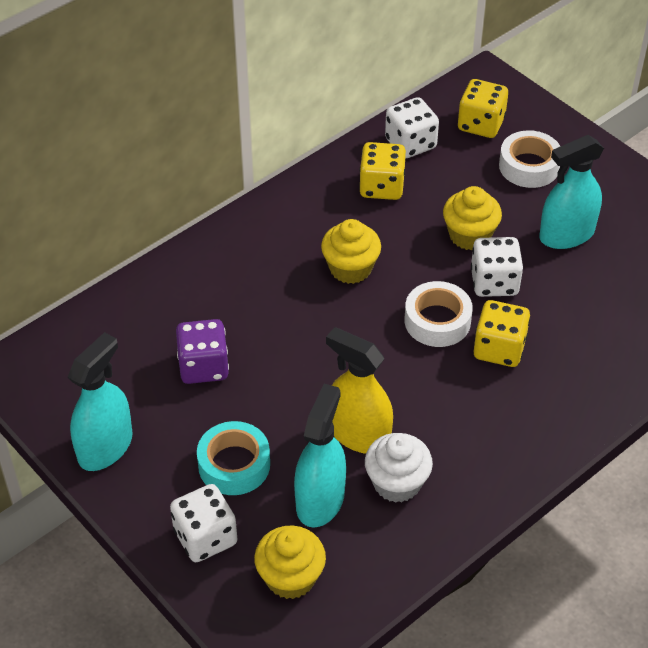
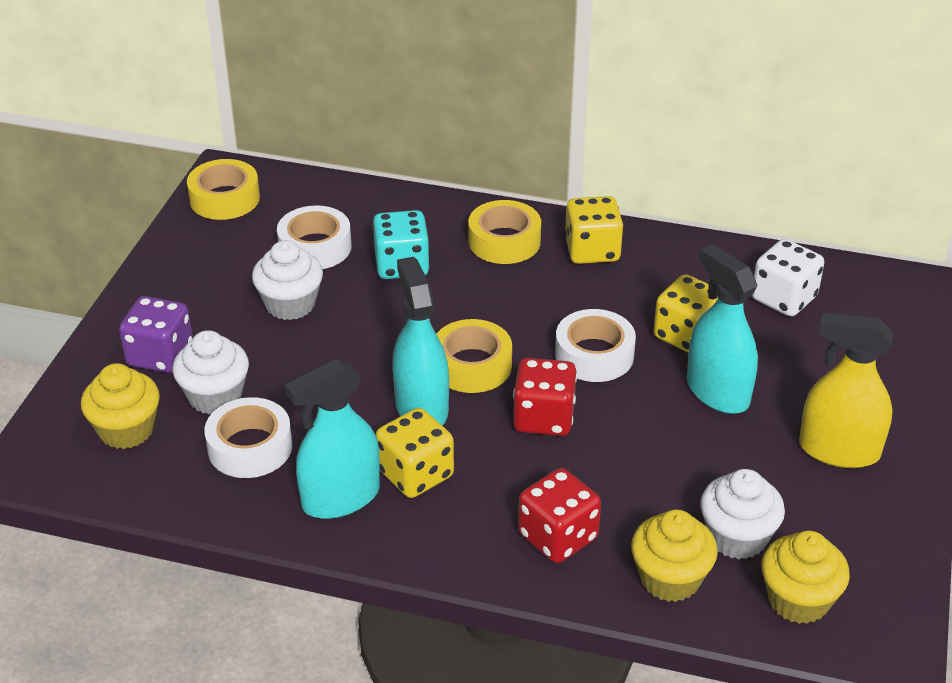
red dice: 0 -> 2
turquoise dice: 0 -> 1
turquoise tape: 1 -> 0
white cupcake: 1 -> 3
white dice: 3 -> 1
white tape: 2 -> 3
yellow tape: 0 -> 3

